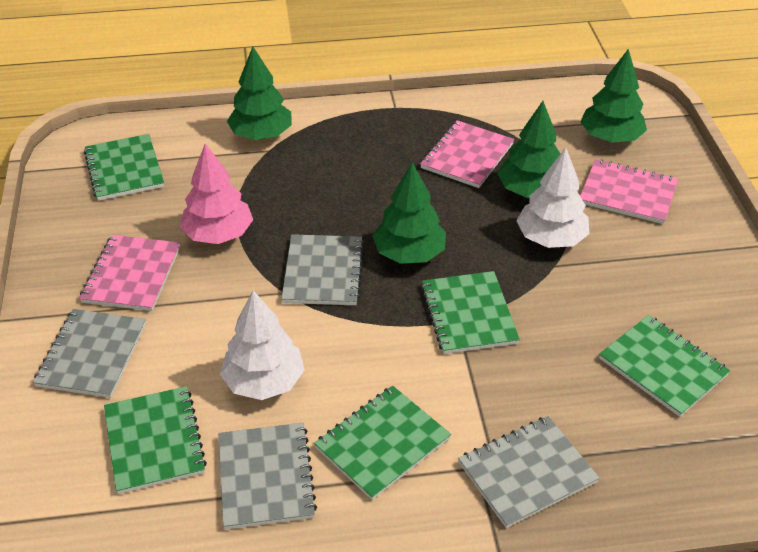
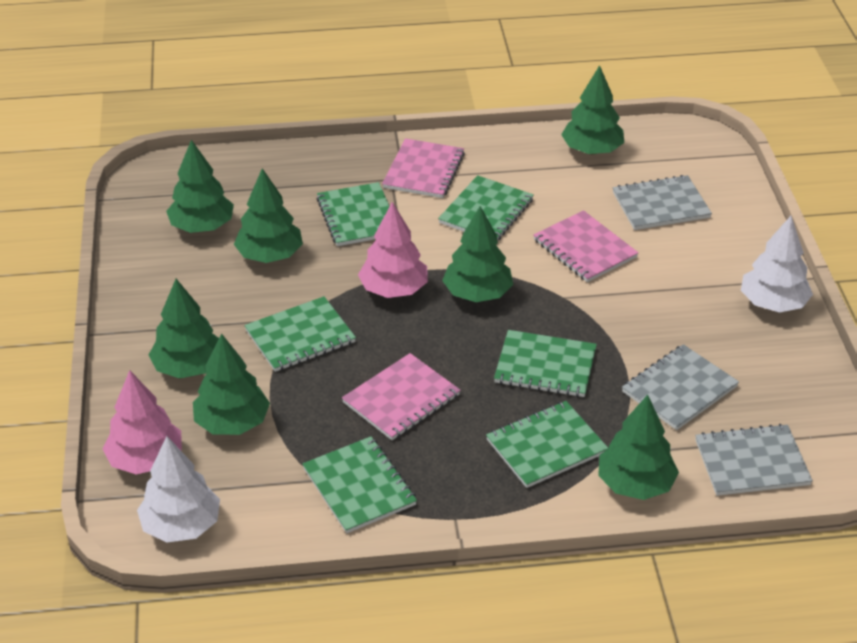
green notebook: 5 -> 6
green tree: 4 -> 7
grey notebook: 4 -> 3
pink tree: 1 -> 2

